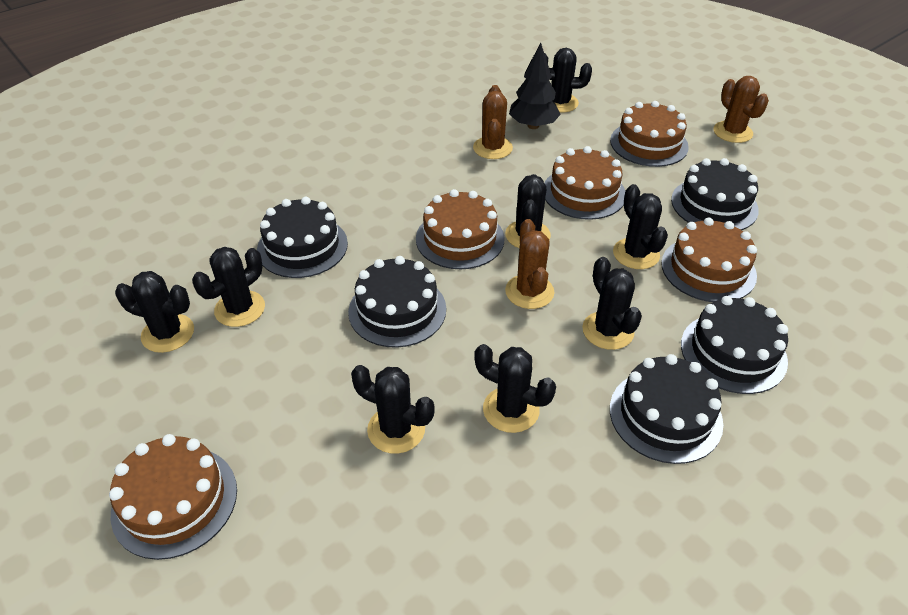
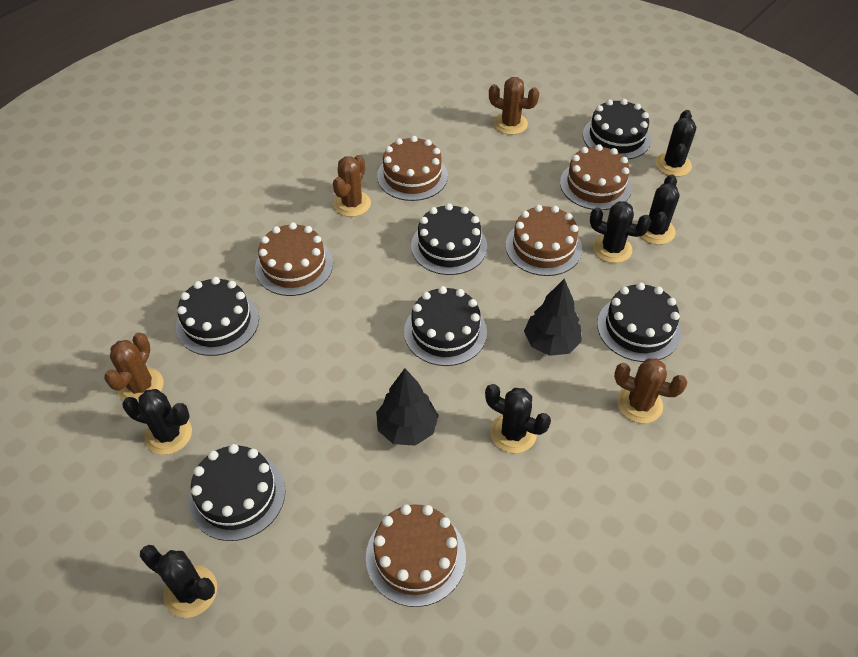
black cactus: 8 -> 6
black cake: 5 -> 6
black tree: 1 -> 2
brown cactus: 3 -> 4

